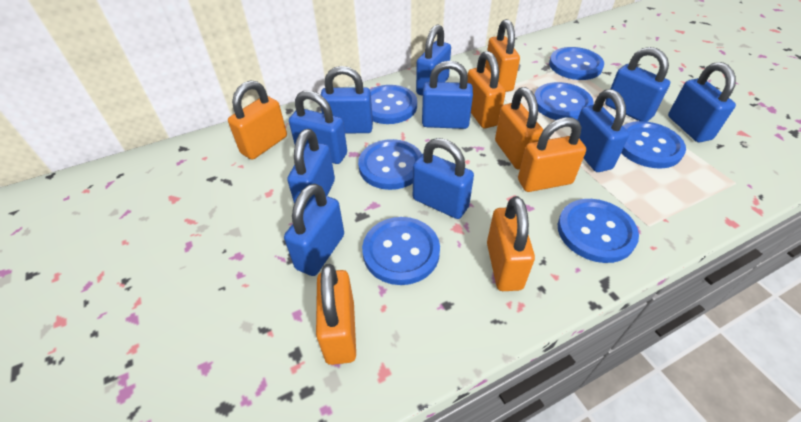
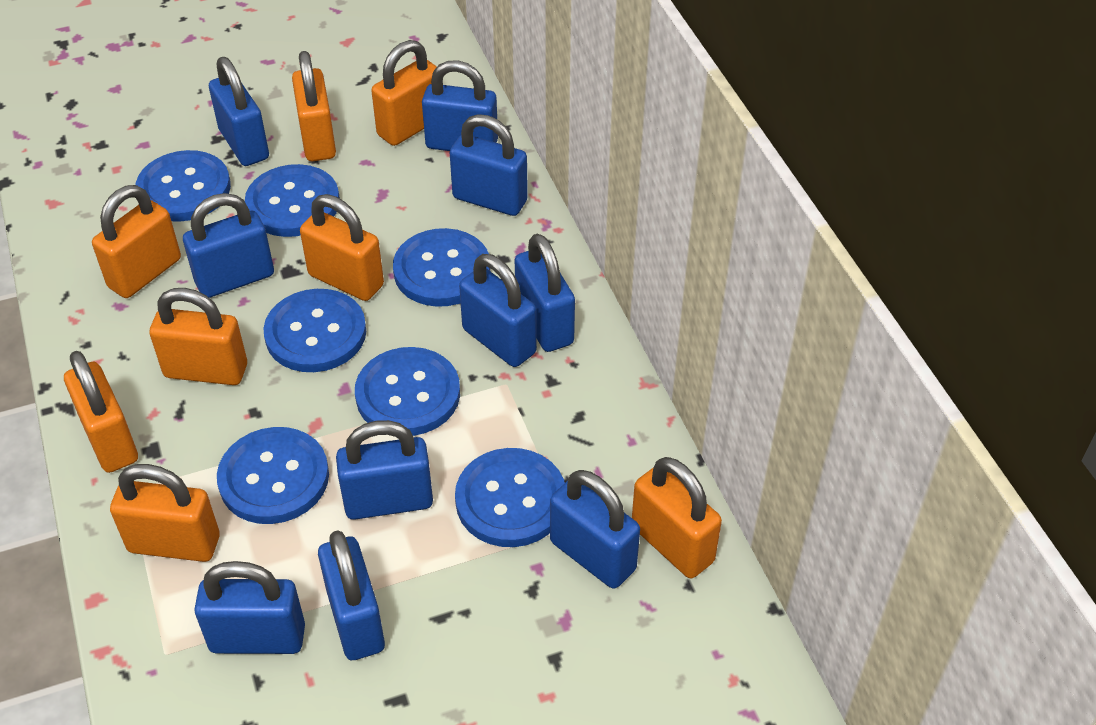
orange padlock: 7 -> 8

